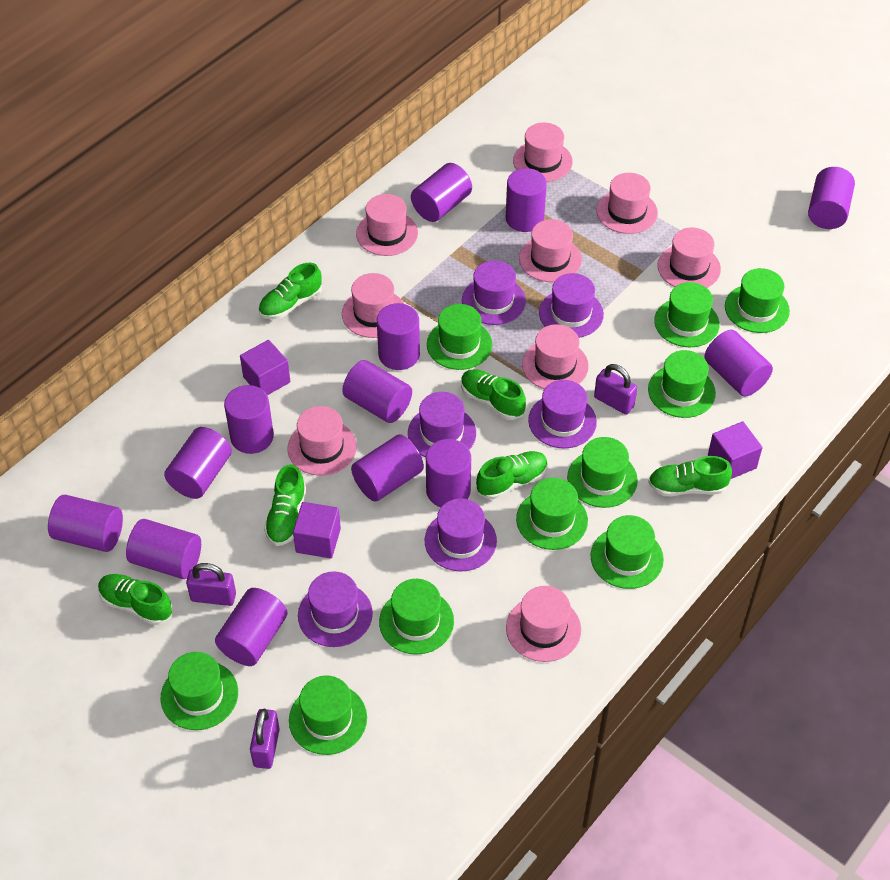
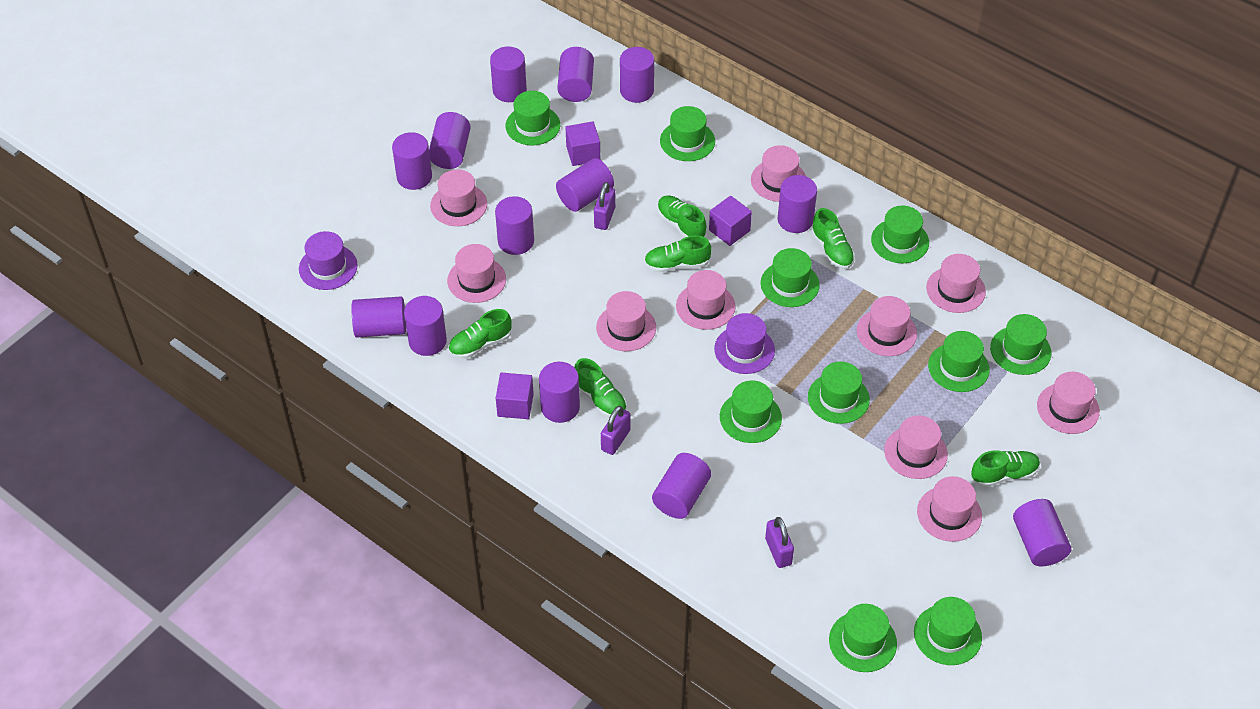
pink hat: 9 -> 10
purple hat: 6 -> 2

